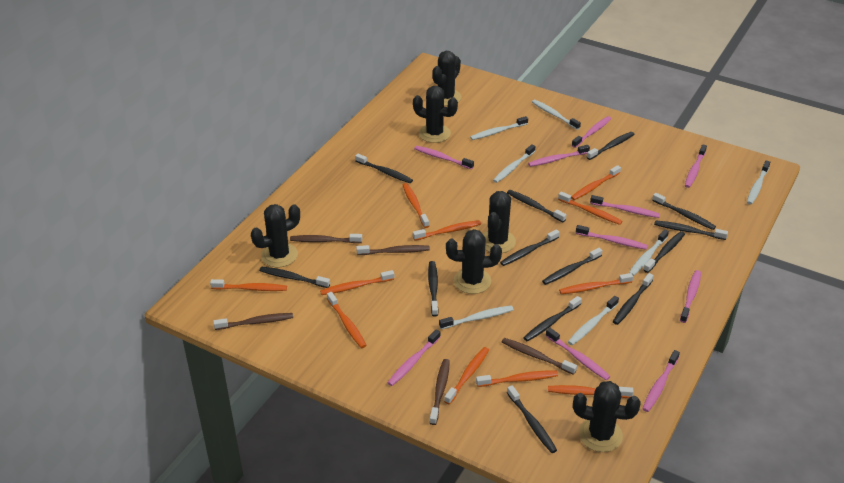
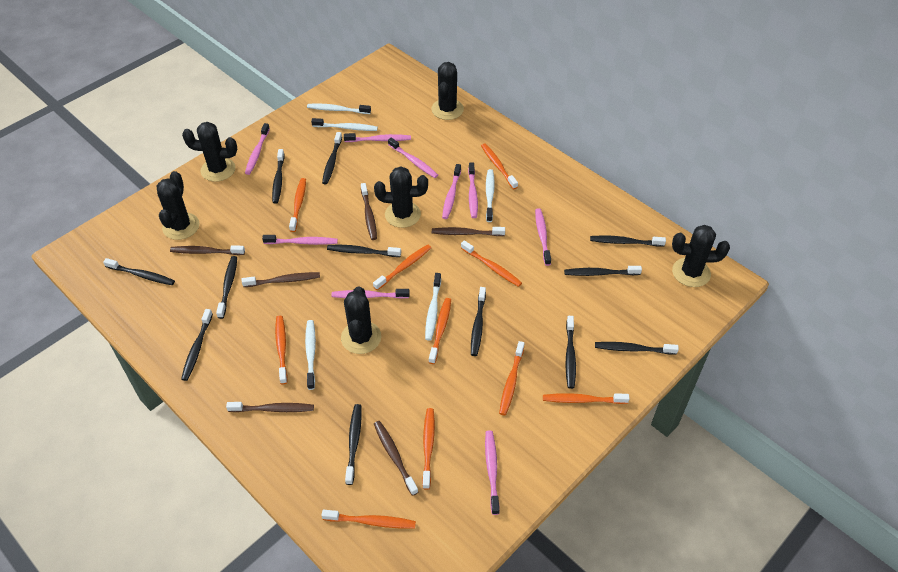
black toothbrush: 13 -> 12
brown toothbrush: 5 -> 6
orange toothbrush: 11 -> 10
pink toothbrush: 10 -> 9
white toothbrush: 7 -> 5

